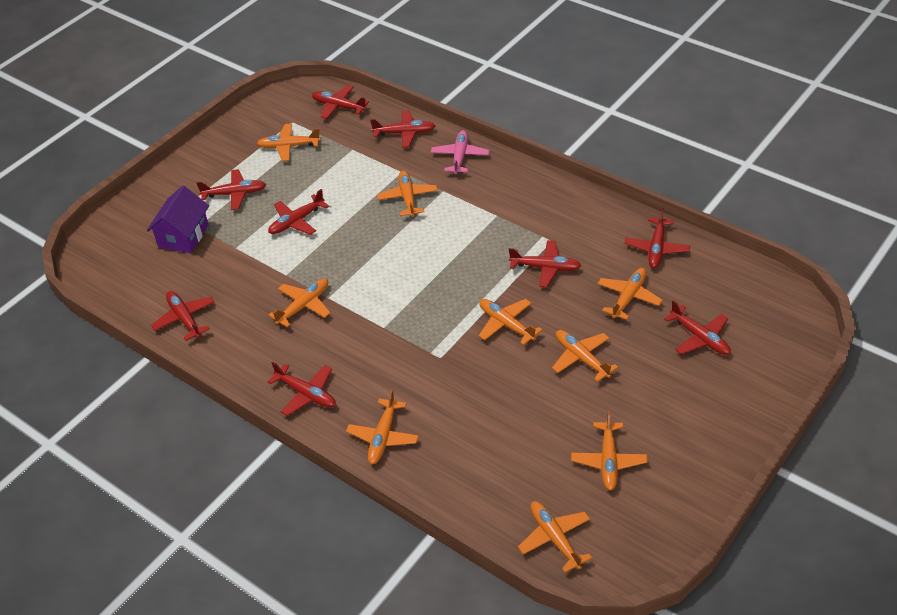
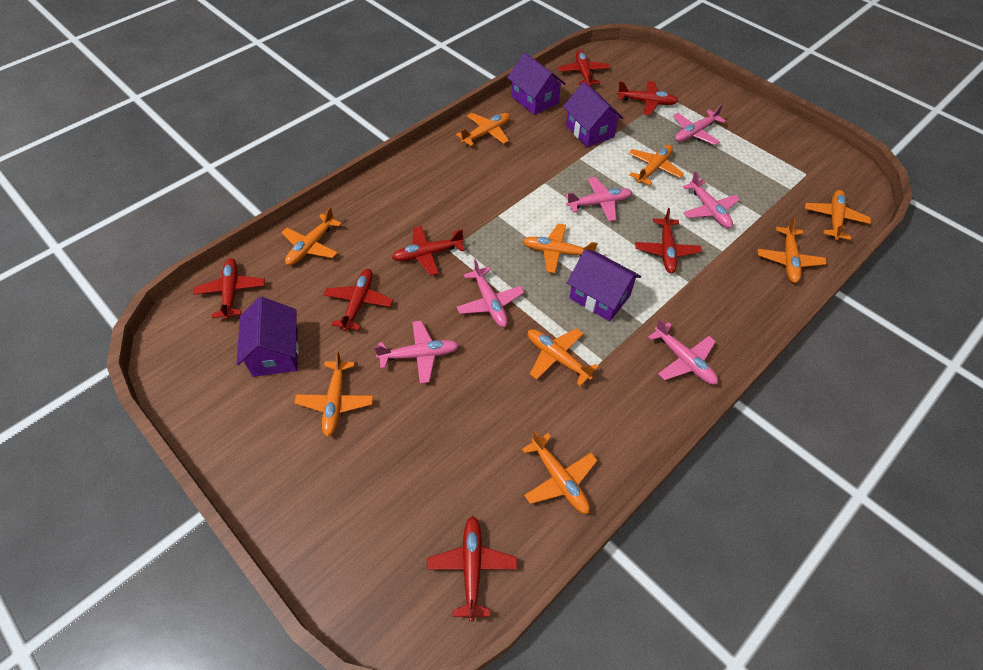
pink plane: 1 -> 6
purple house: 1 -> 4
red plane: 9 -> 7

